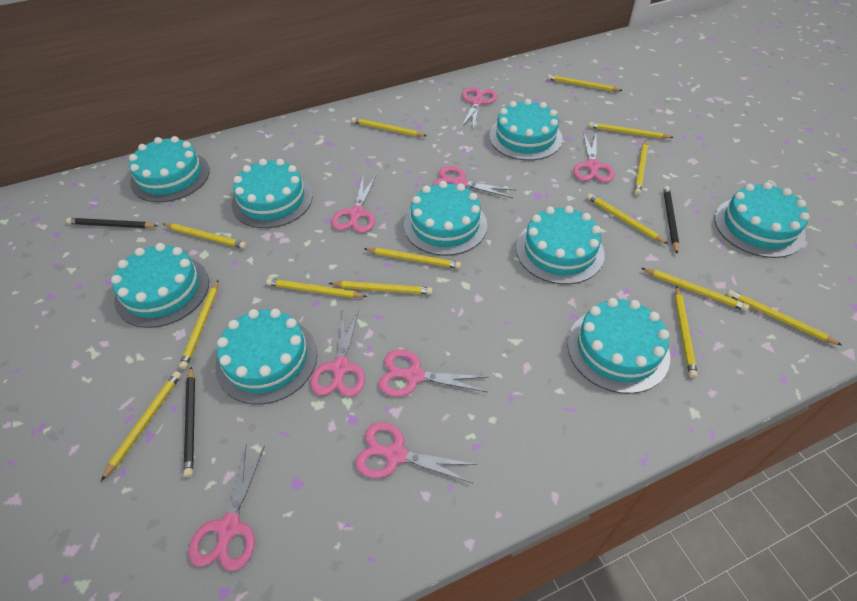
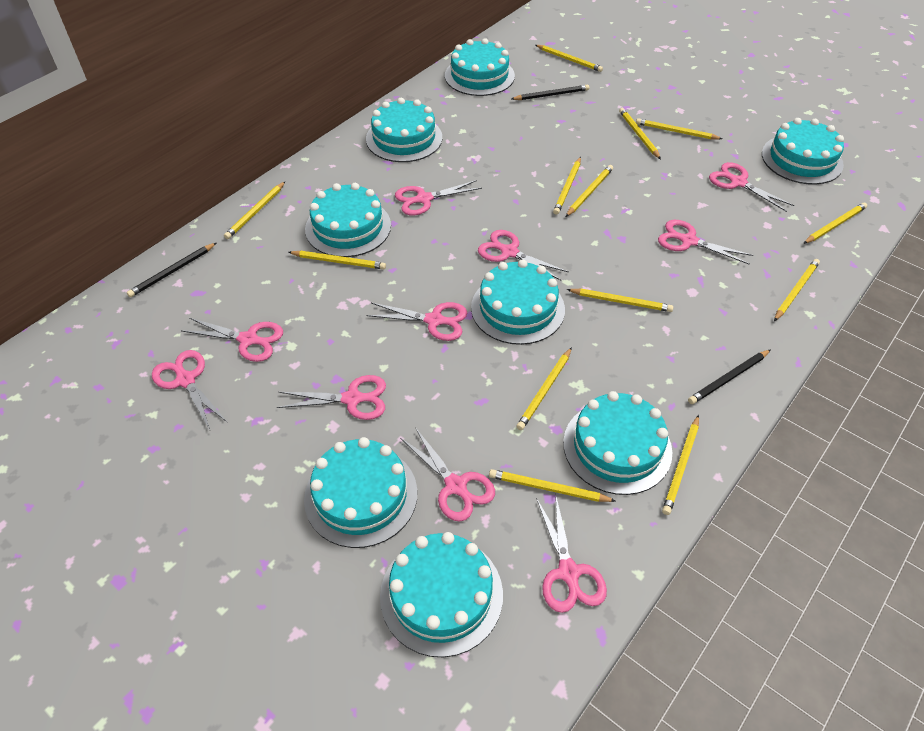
pink scissors: 8 -> 10
turquoise cake: 9 -> 8
yellow pencil: 14 -> 13

